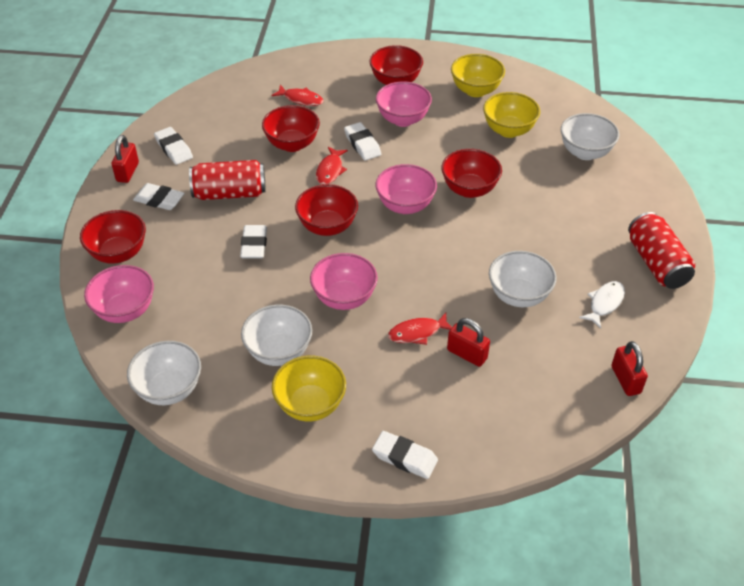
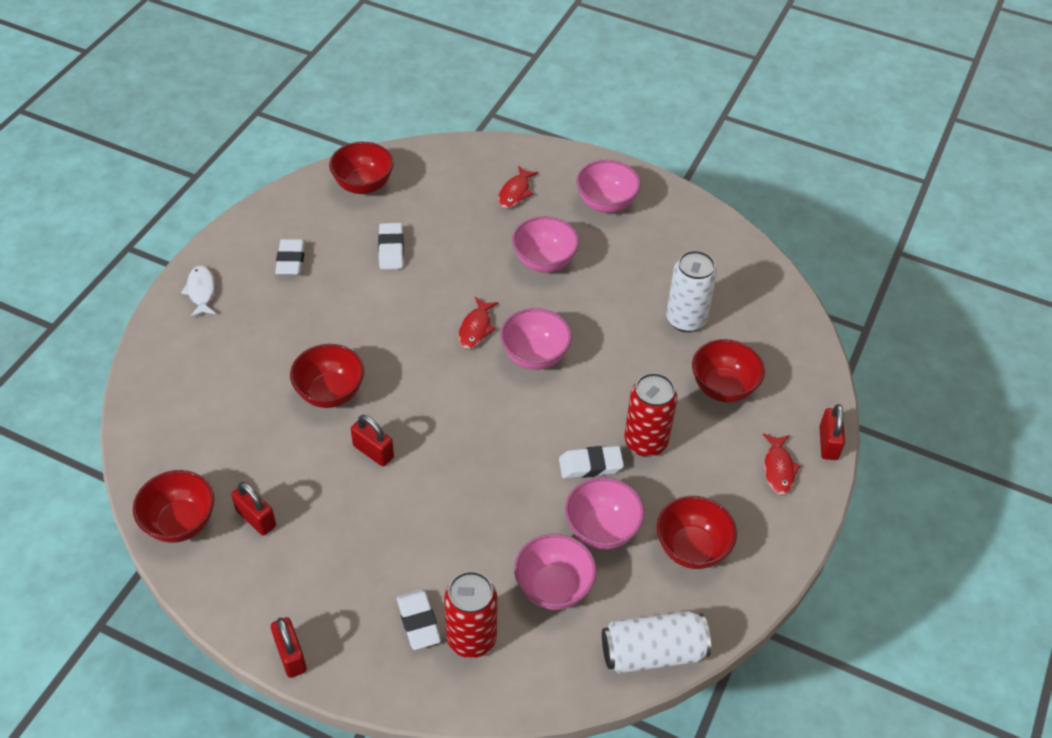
pink bowl: 4 -> 5
red padlock: 3 -> 4
white bowl: 4 -> 0
white can: 0 -> 2
white eraser: 5 -> 4
yellow bowl: 3 -> 0

